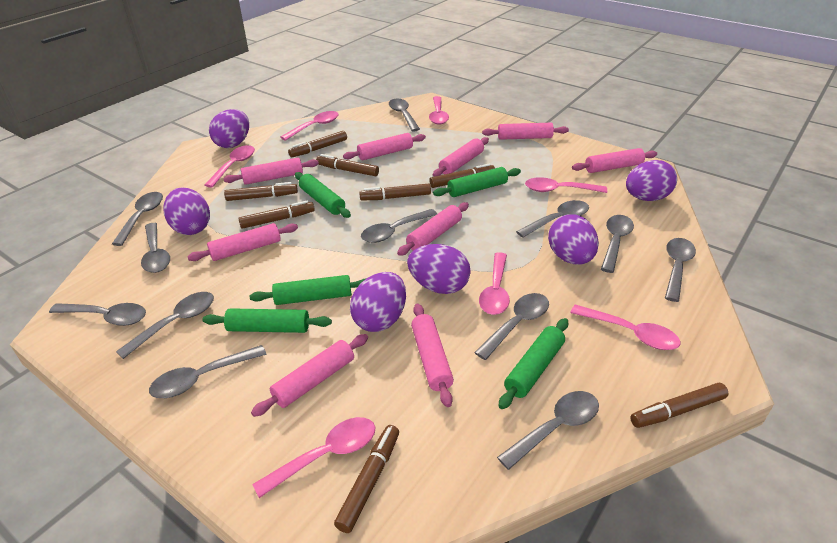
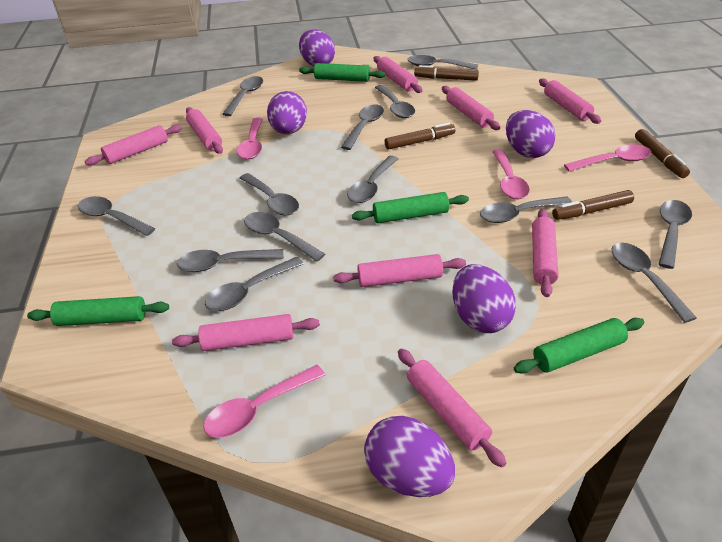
brown marker: 8 -> 4
green rolling pin: 5 -> 4
grey spoon: 12 -> 13
pink spoon: 7 -> 4
purple egg: 6 -> 5

